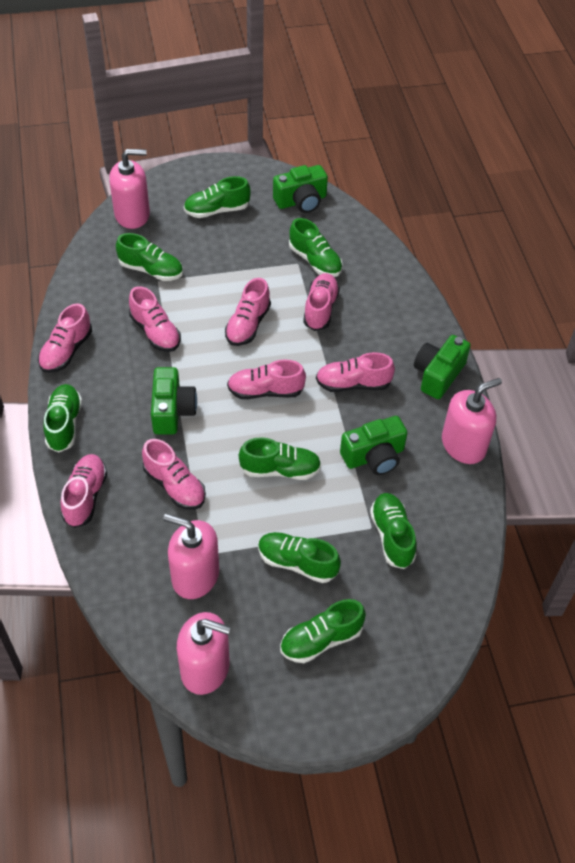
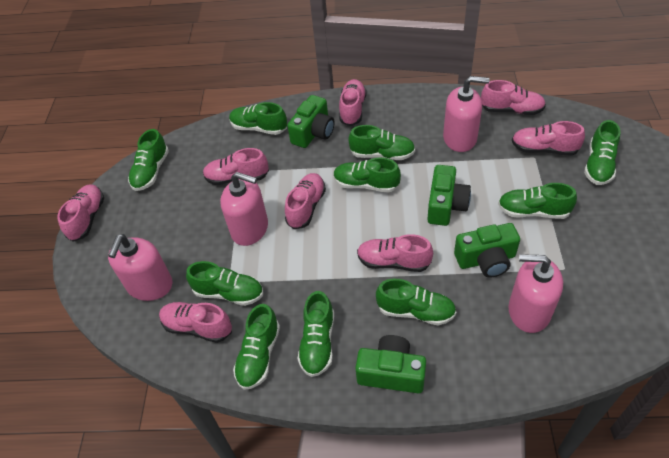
green shoe: 8 -> 10

